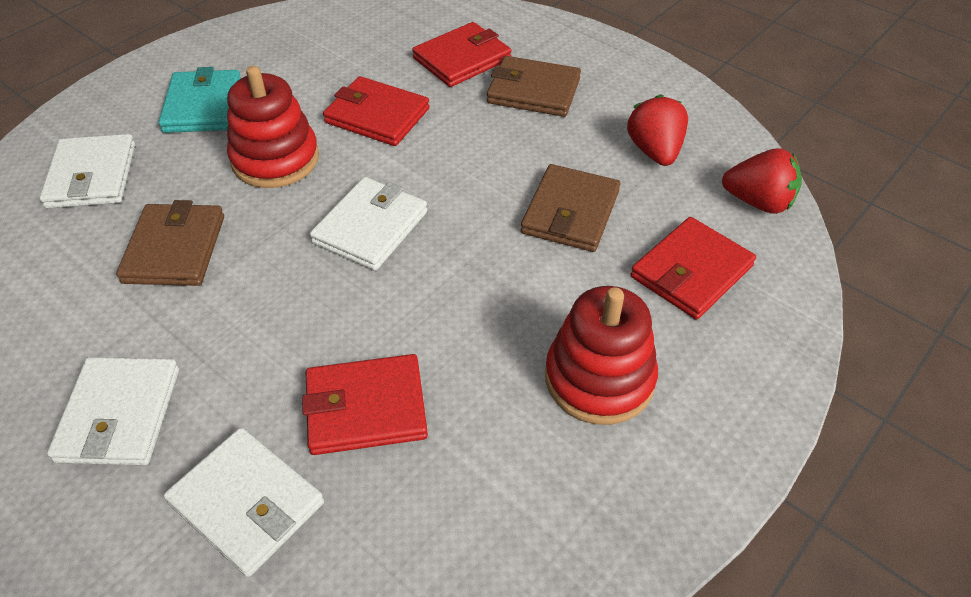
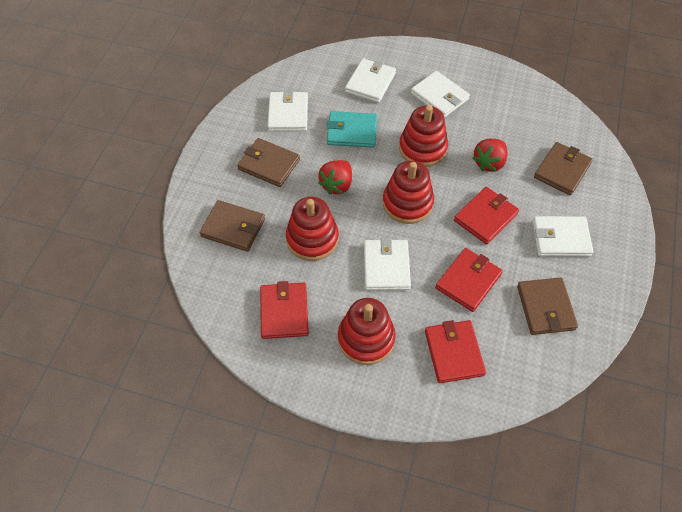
brown wallet: 3 -> 4
red stacking toy: 2 -> 4
white wallet: 4 -> 5

